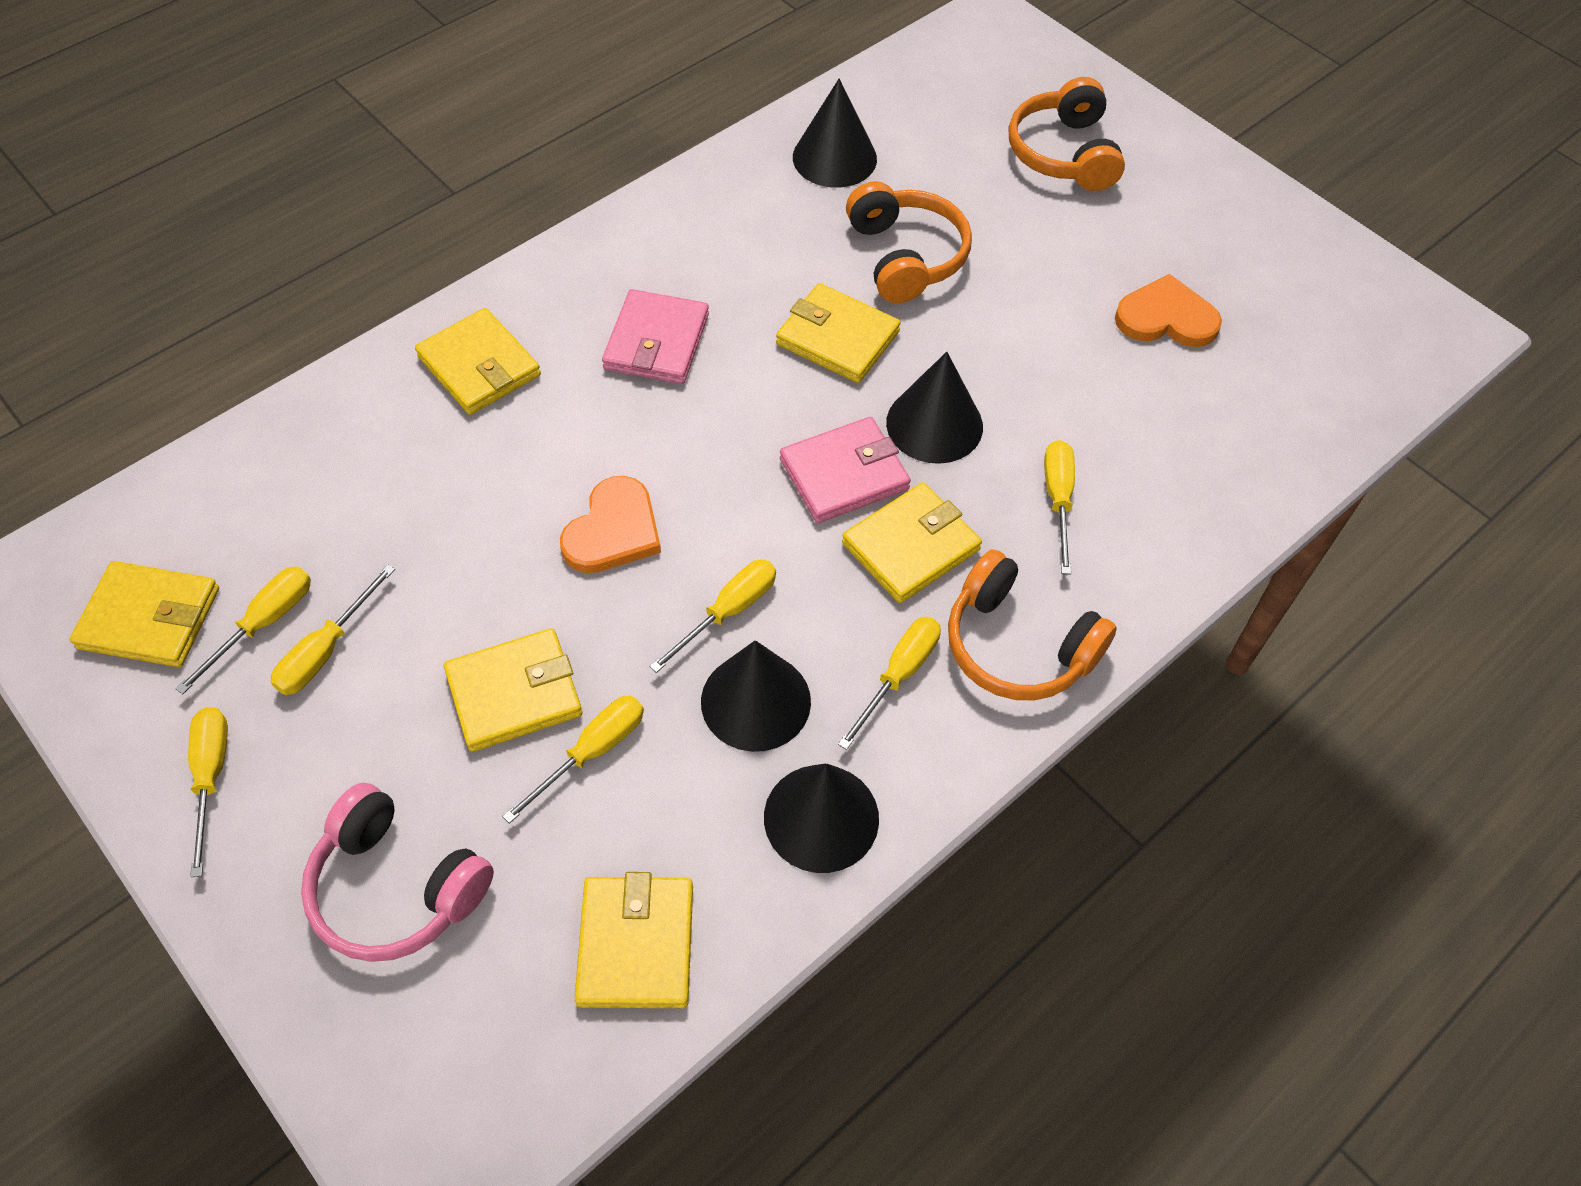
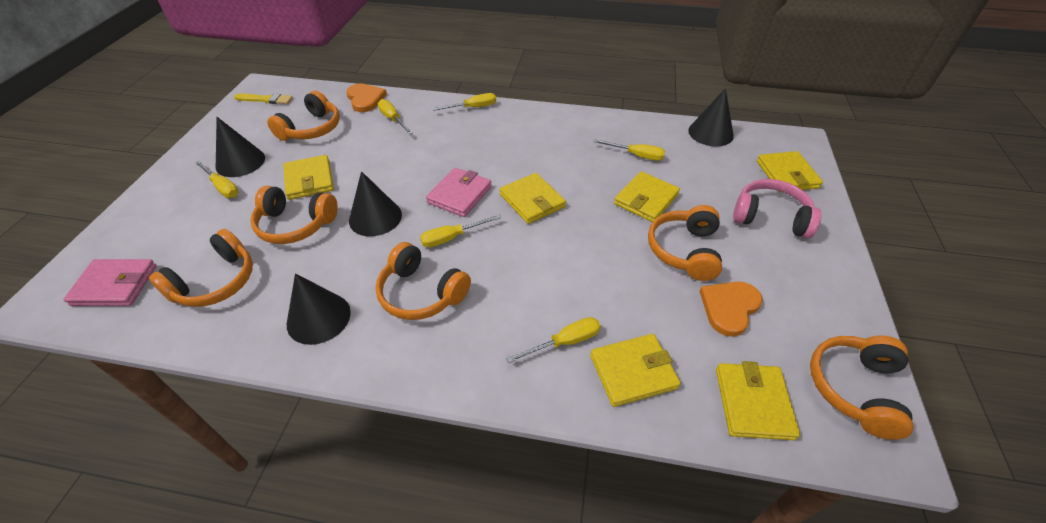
orange headphones: 3 -> 6
yellow brush: 0 -> 1
yellow screwdriver: 7 -> 6

